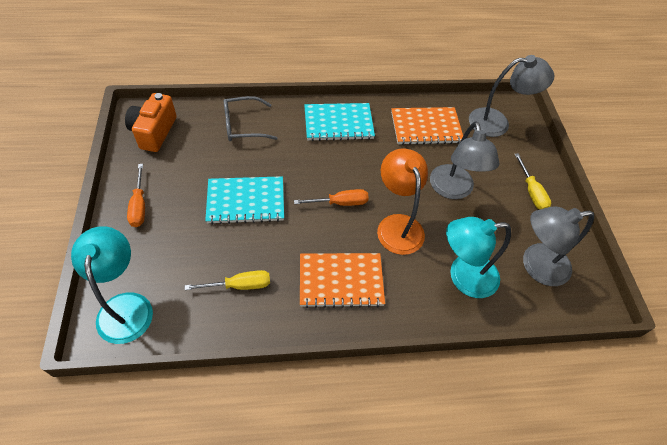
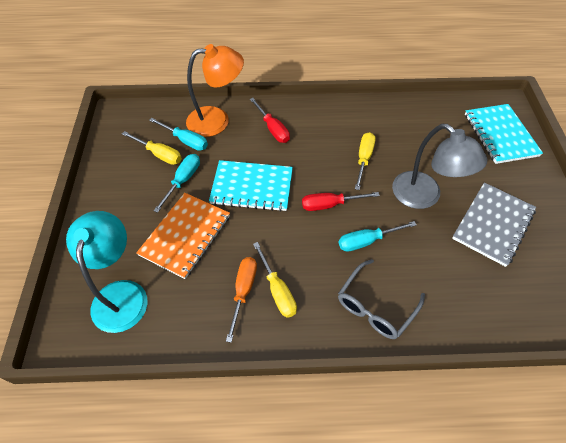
grey lamp: 3 -> 1
grey notebook: 0 -> 1
orange camera: 1 -> 0
orange notebook: 2 -> 1
orange screwdriver: 2 -> 1
red screwdriver: 0 -> 2
turquoise lamp: 2 -> 1
turquoise screwdriver: 0 -> 3
yellow screwdriver: 2 -> 3

